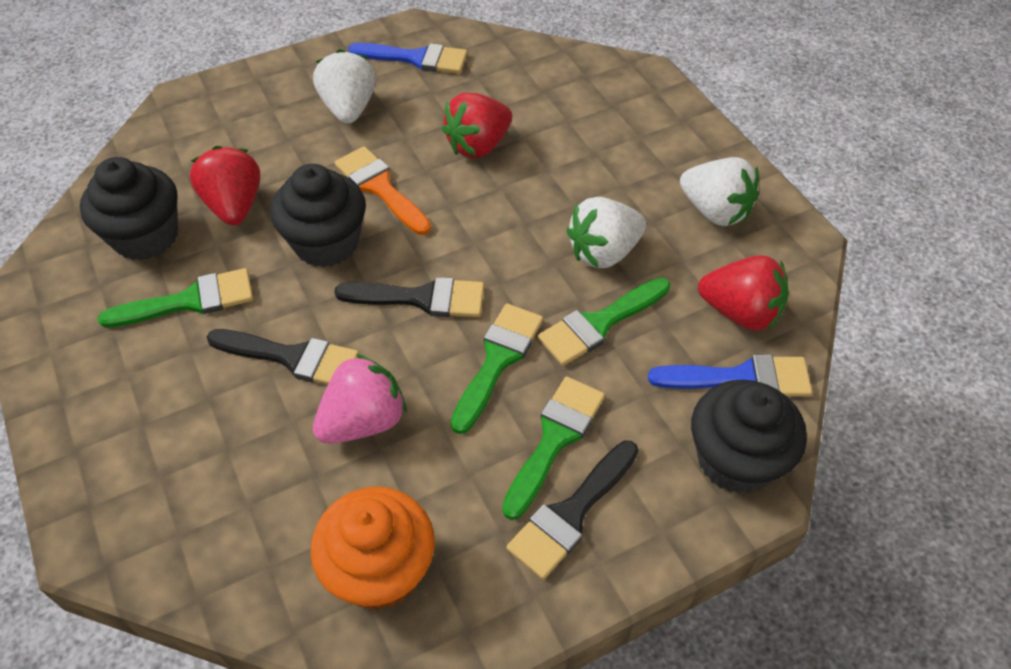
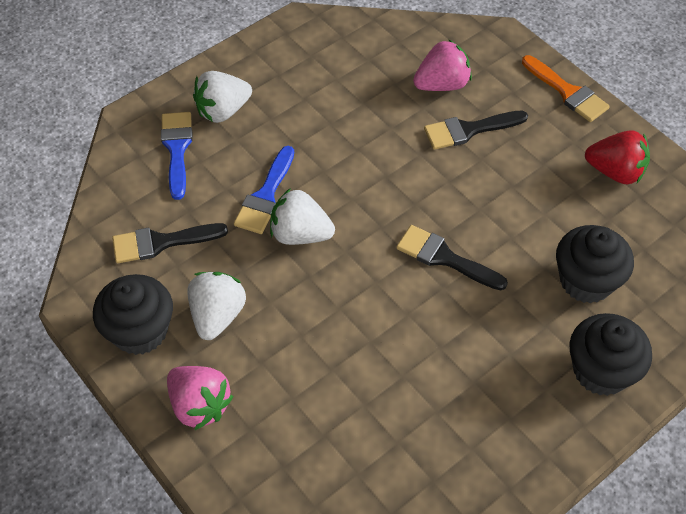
green brush: 4 -> 0
orange cupcake: 1 -> 0
pink strawberry: 1 -> 2
red strawberry: 3 -> 1

